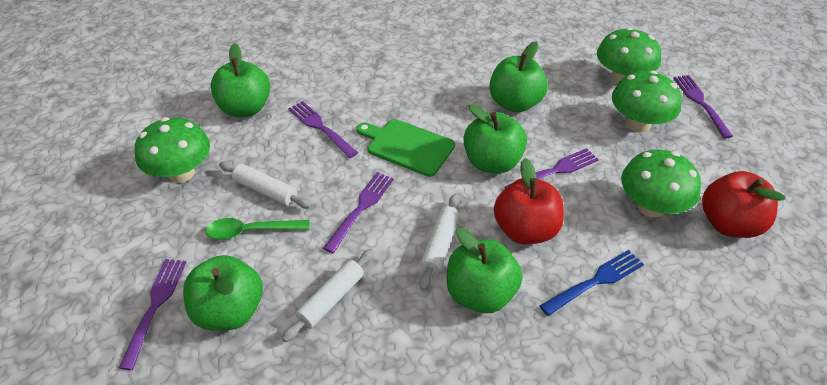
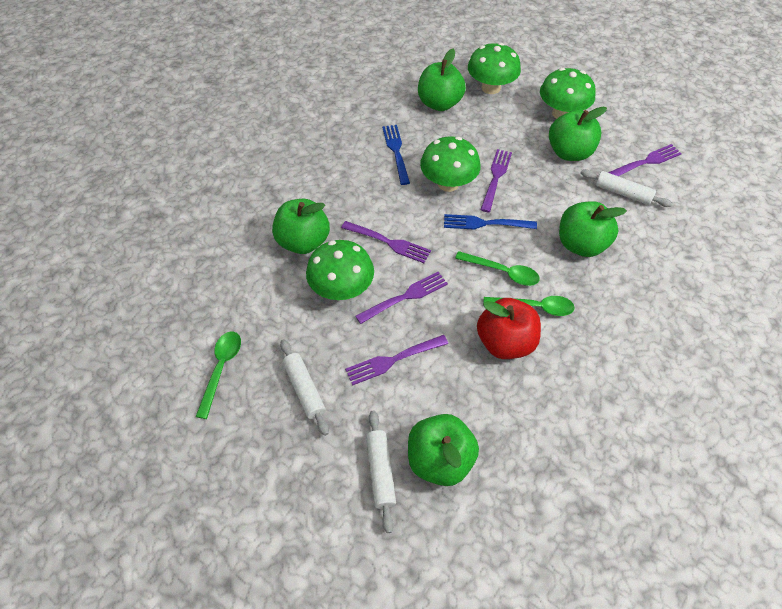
blue fork: 1 -> 2
green cutting board: 1 -> 0
green spoon: 1 -> 3
red apple: 2 -> 1

